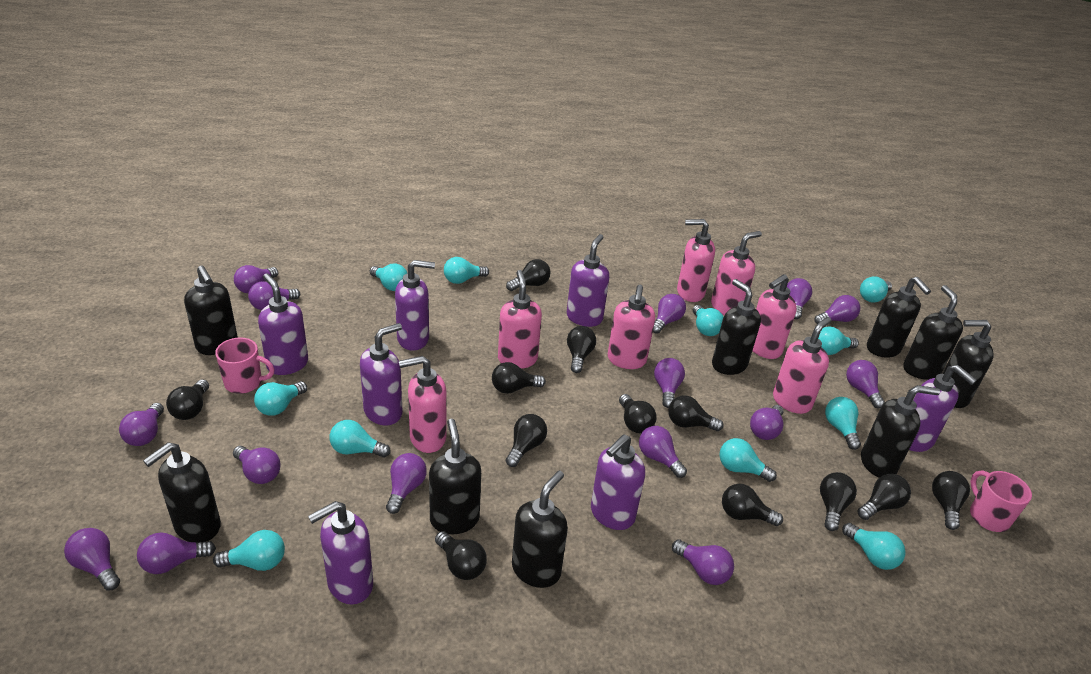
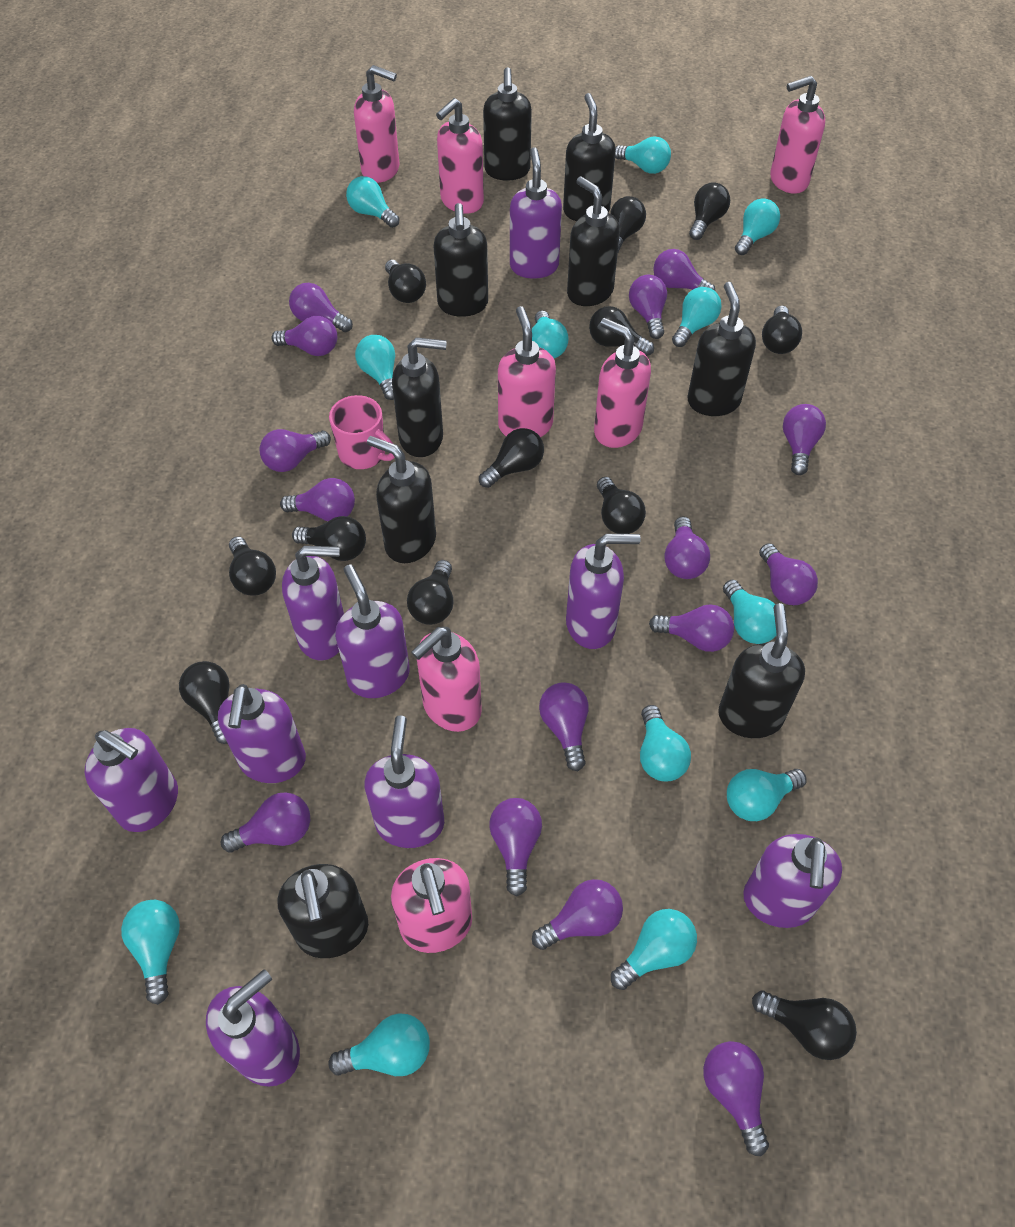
pink mug: 2 -> 1
purple soap dispenser: 7 -> 9
turquoise light bulb: 11 -> 12

